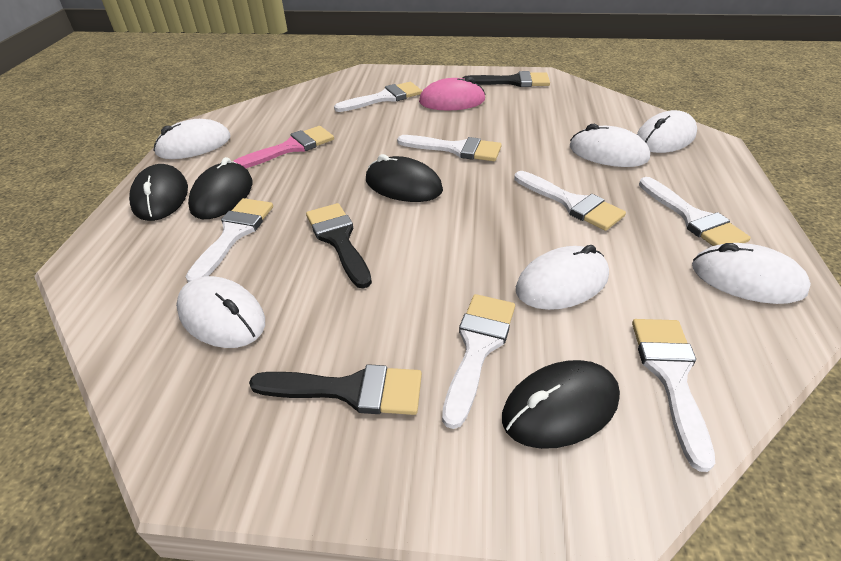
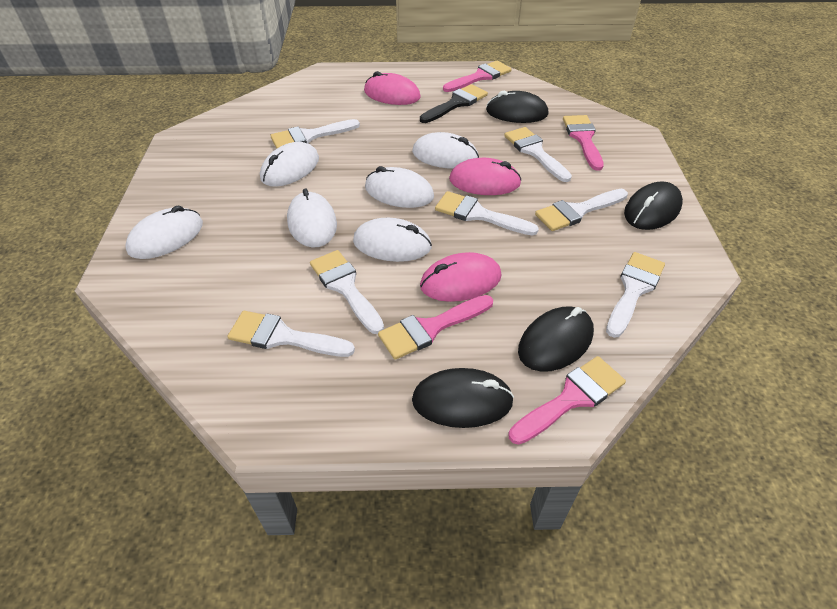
black brush: 3 -> 1
pink brush: 1 -> 4
pink mouse: 1 -> 3

